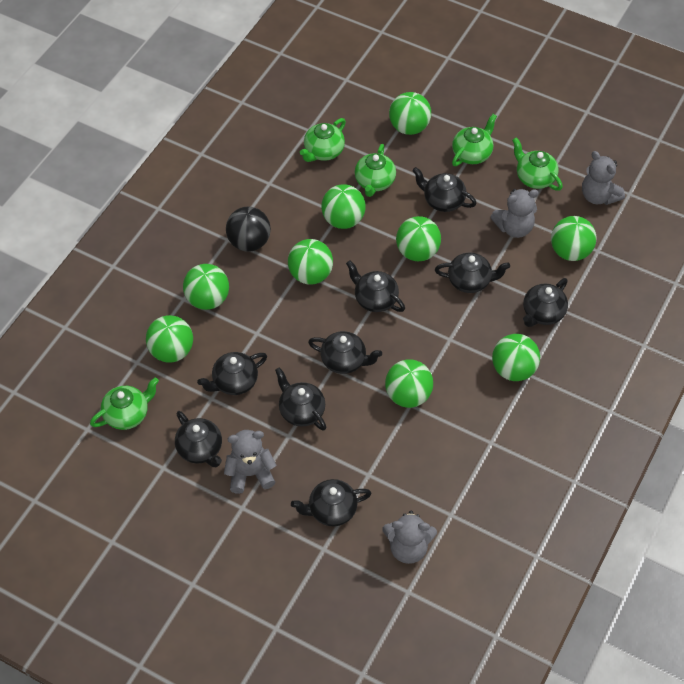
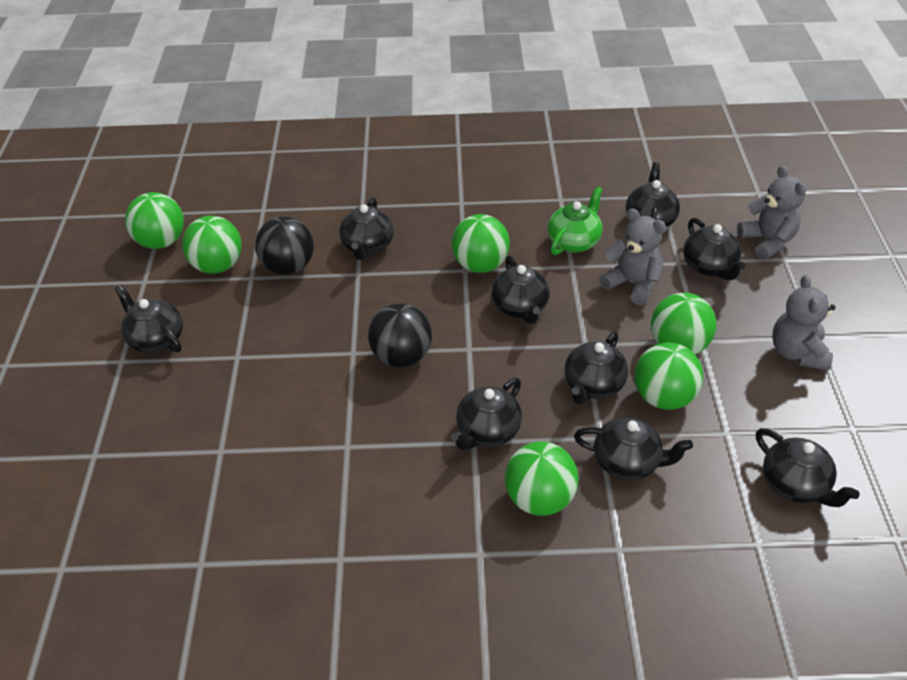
black ball: 1 -> 2
green ball: 9 -> 6
green teapot: 5 -> 1
grey teddy bear: 4 -> 3

